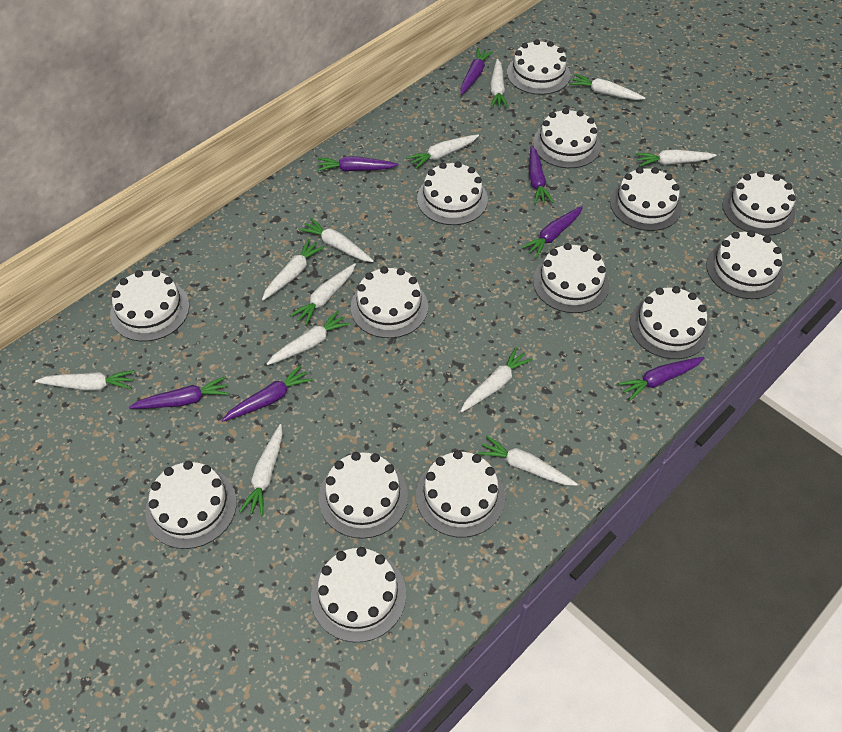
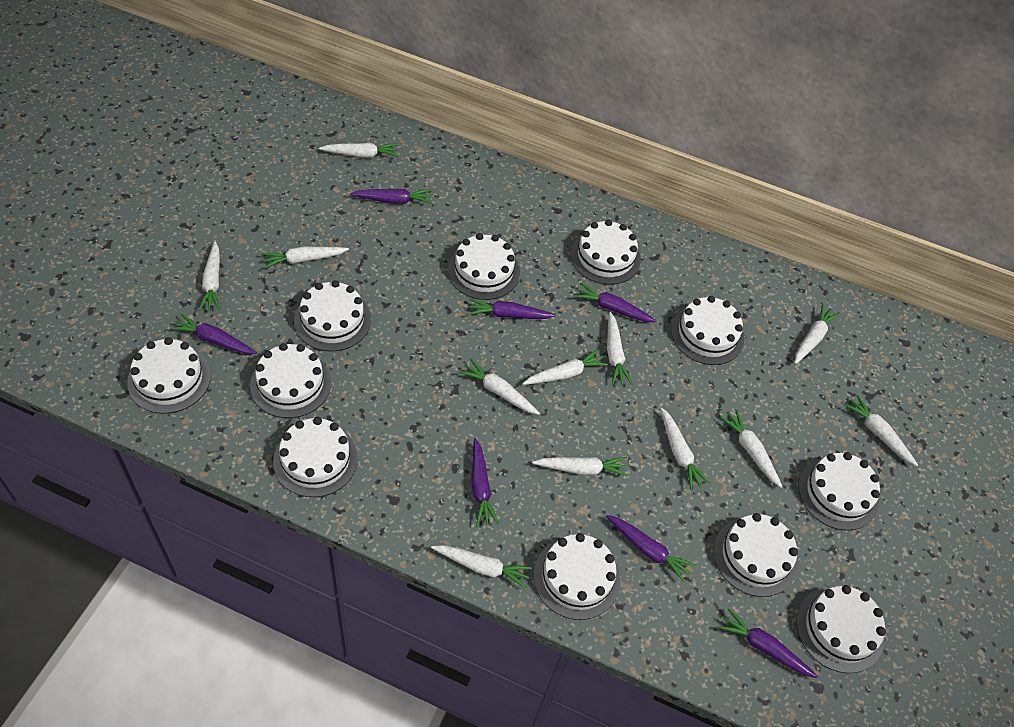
white cake: 14 -> 11

